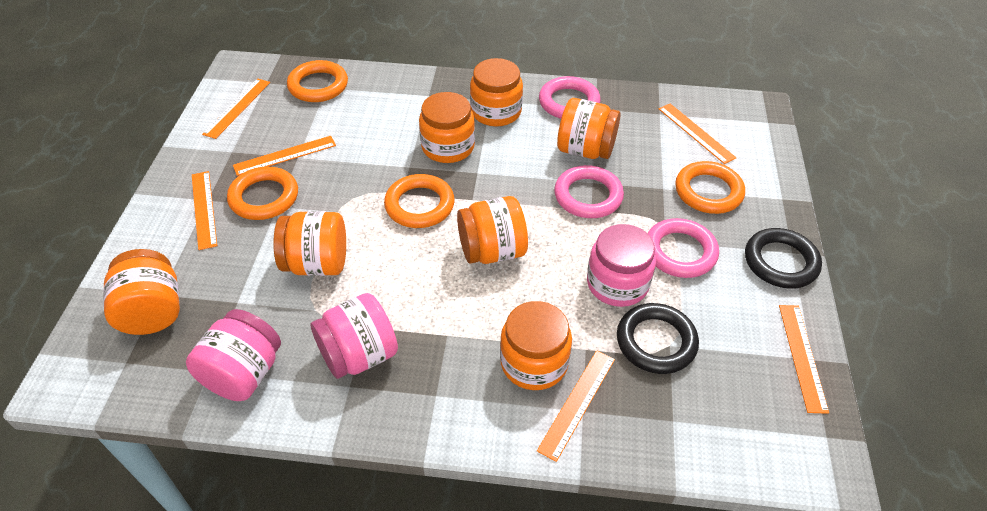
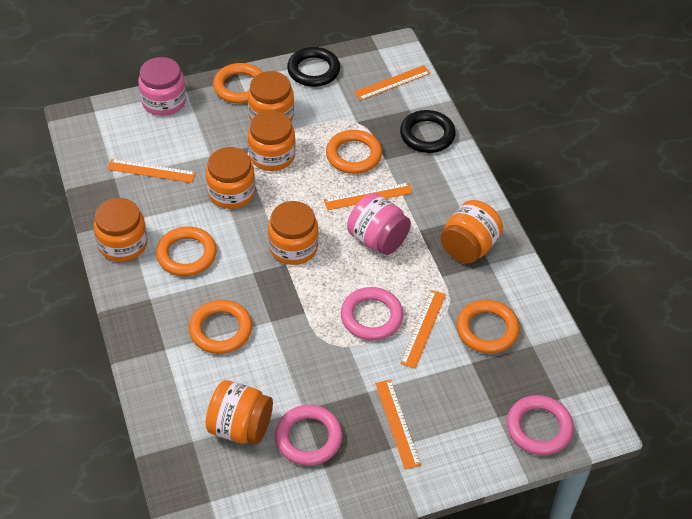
orange ring: 4 -> 5
orange ruler: 6 -> 5
pink jar: 3 -> 2

